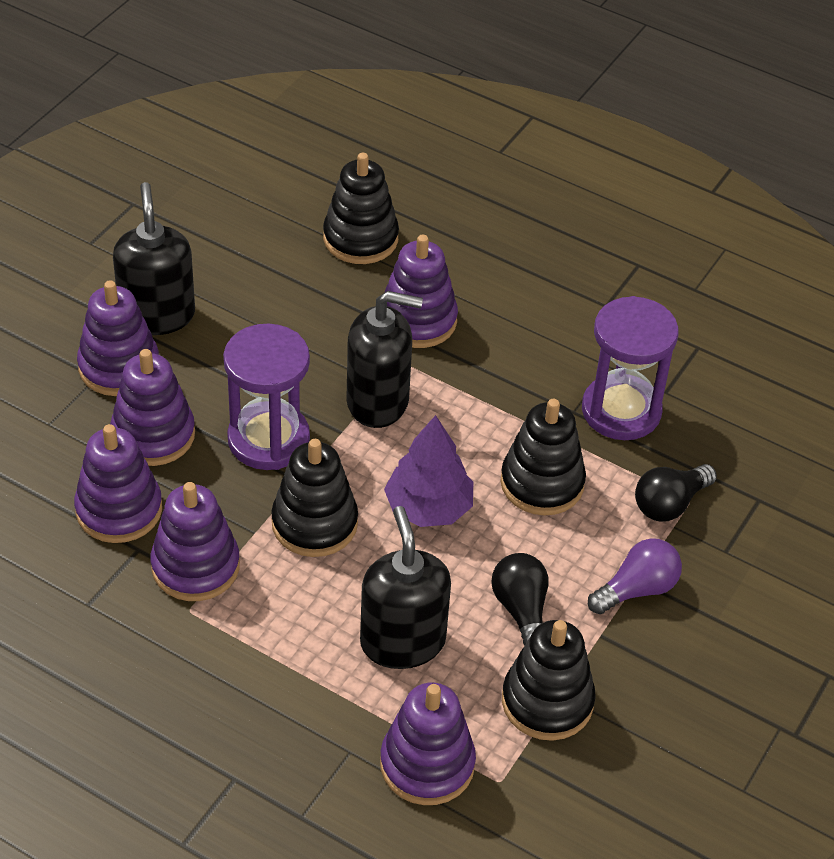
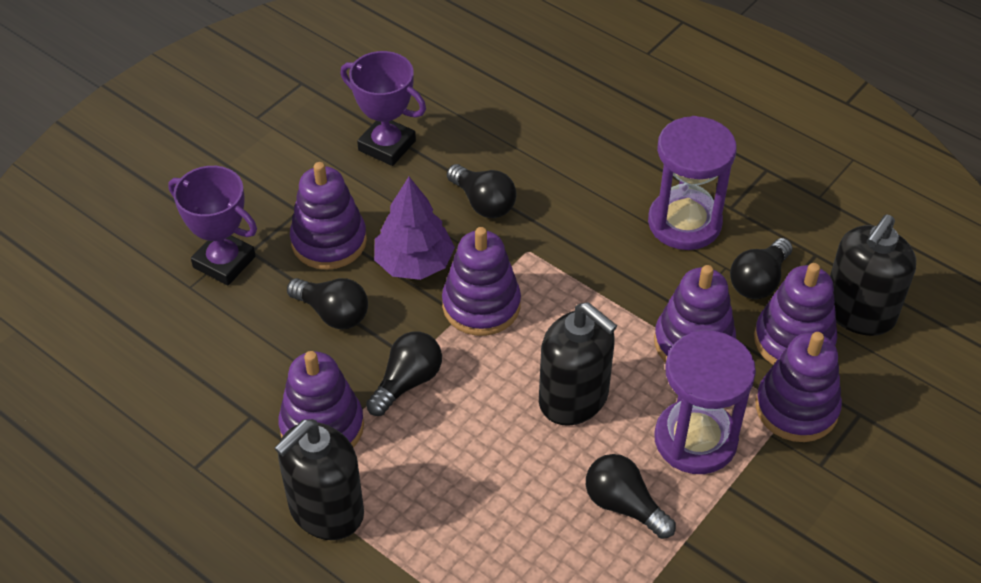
black light bulb: 2 -> 5
black stacking toy: 4 -> 0
purple light bulb: 1 -> 0
purple trophy: 0 -> 2

